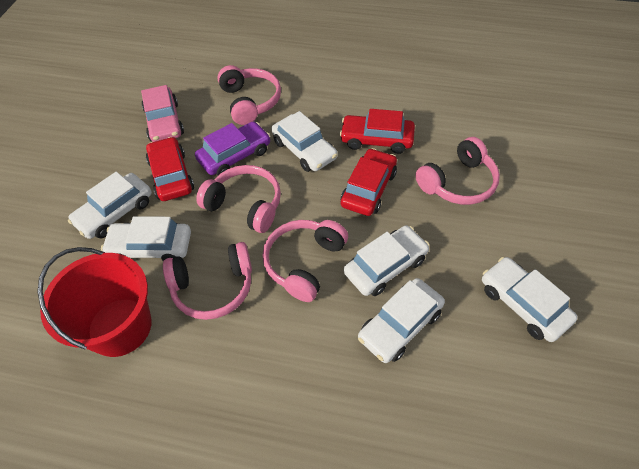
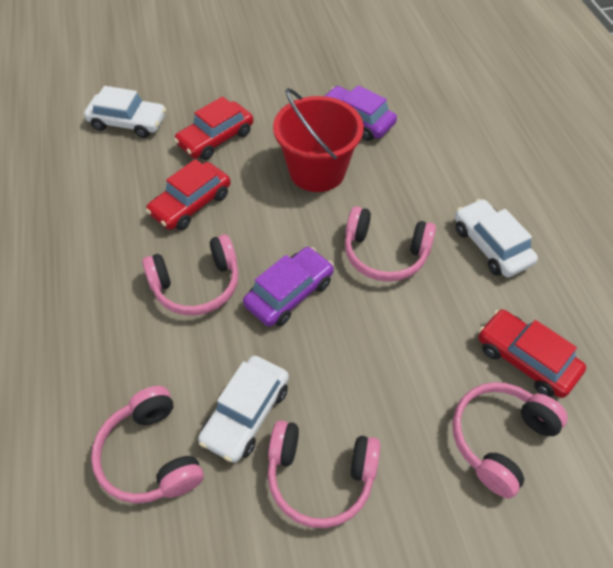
pink car: 1 -> 0
purple car: 1 -> 2
white car: 6 -> 3

